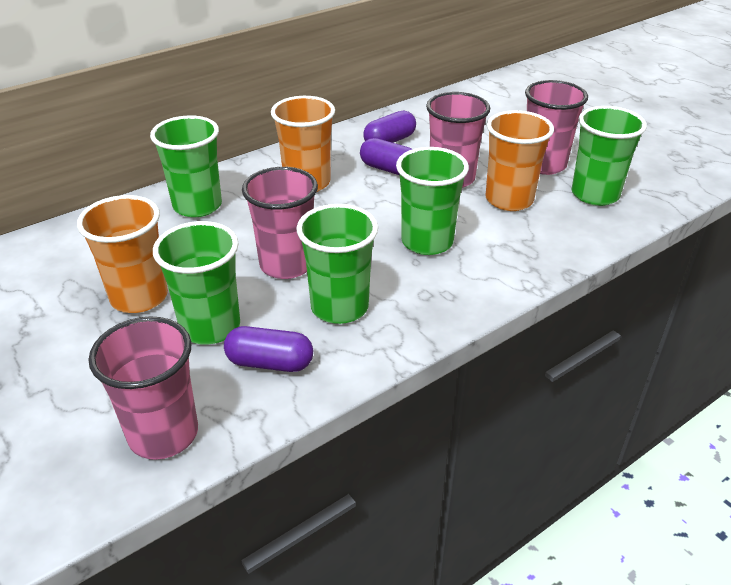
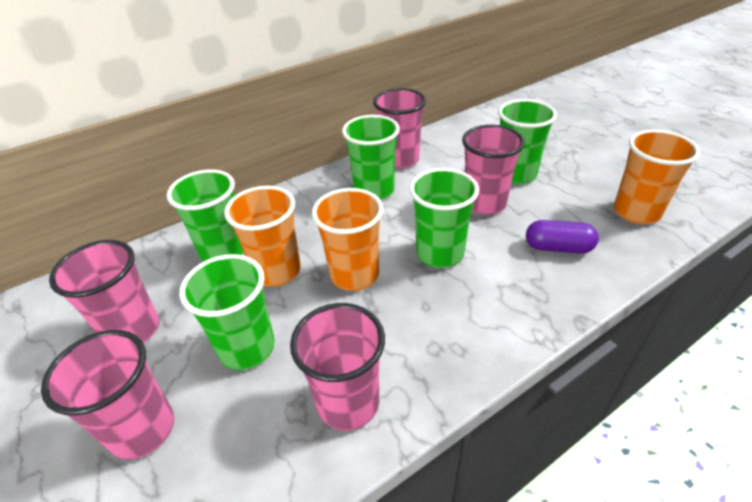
pink cup: 4 -> 5
purple capsule: 3 -> 1

